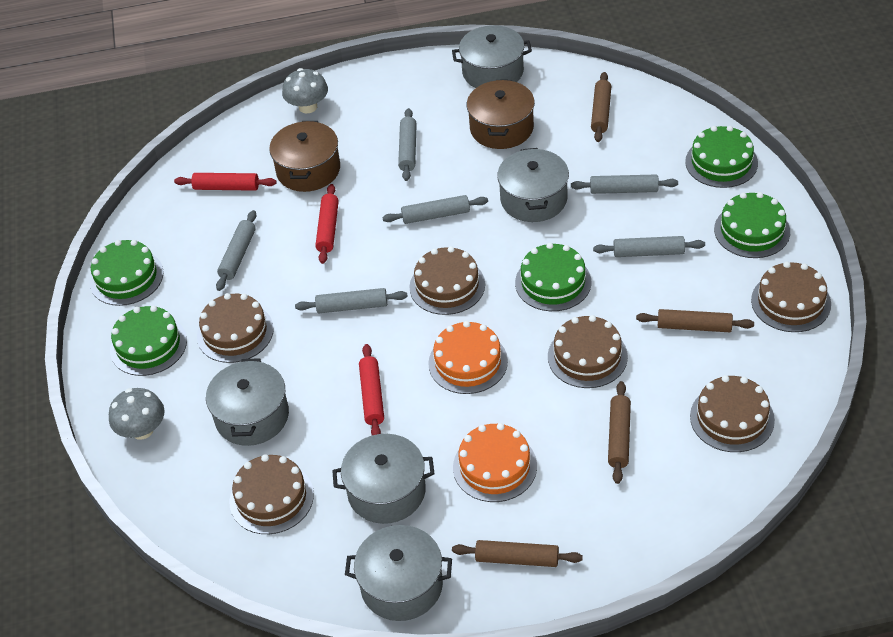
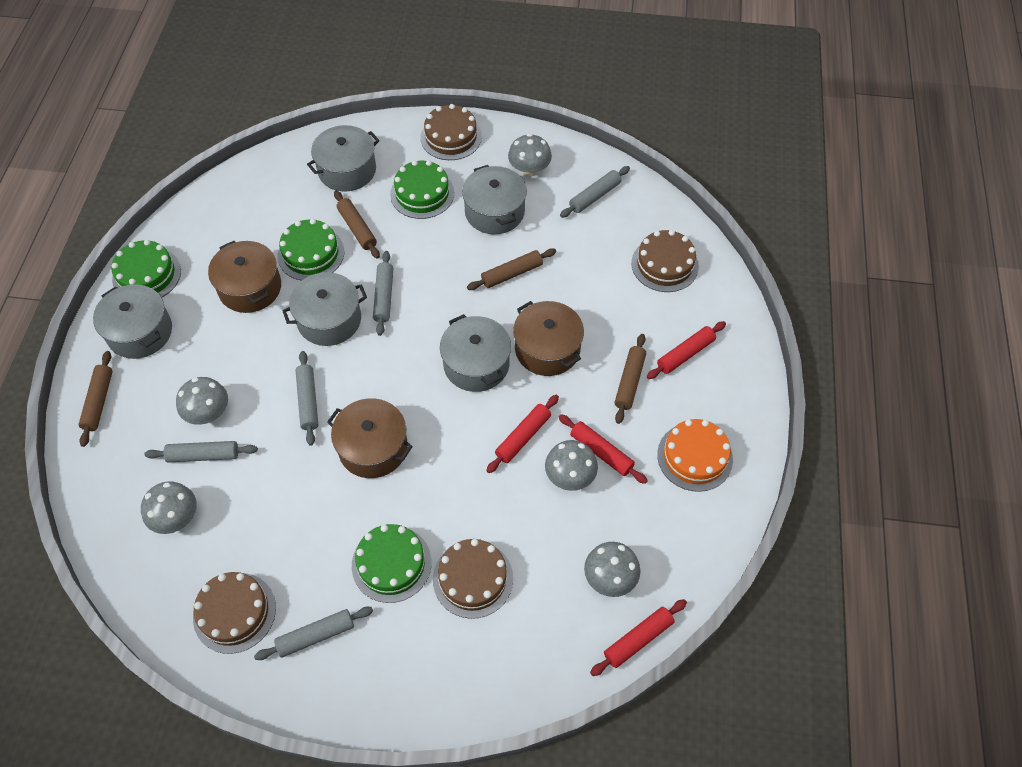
brown cake: 6 -> 4
brown pot: 2 -> 3
green cake: 5 -> 4
grey mushroom: 2 -> 5
grey rolling pin: 6 -> 5
orange cake: 2 -> 1
red rolling pin: 3 -> 4

